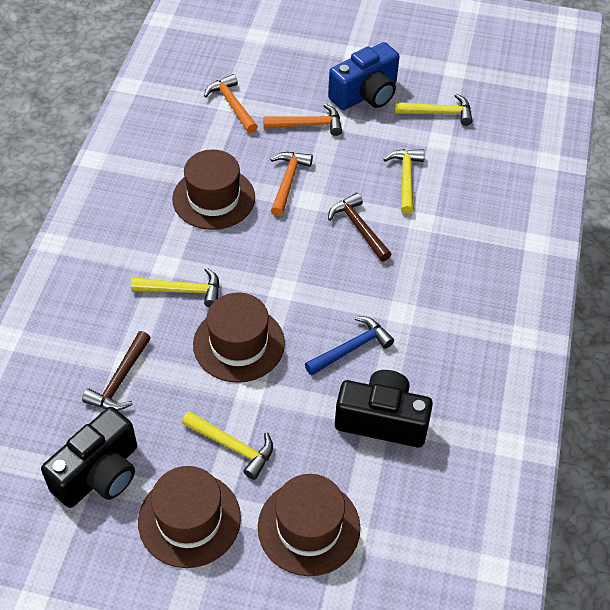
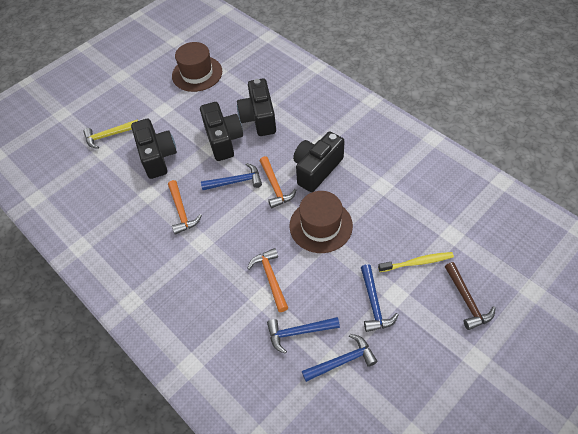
black camera: 2 -> 4
blue camera: 1 -> 0
blue hammer: 1 -> 4
brown hammer: 2 -> 1
brown hat: 4 -> 2
yellow hammer: 4 -> 1
yellow toothbrush: 0 -> 1

